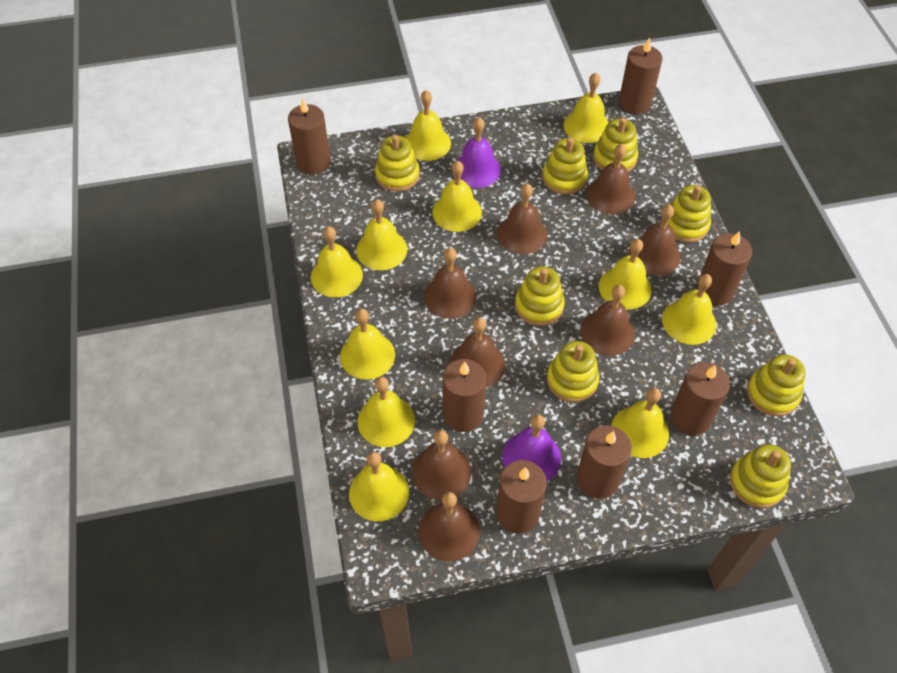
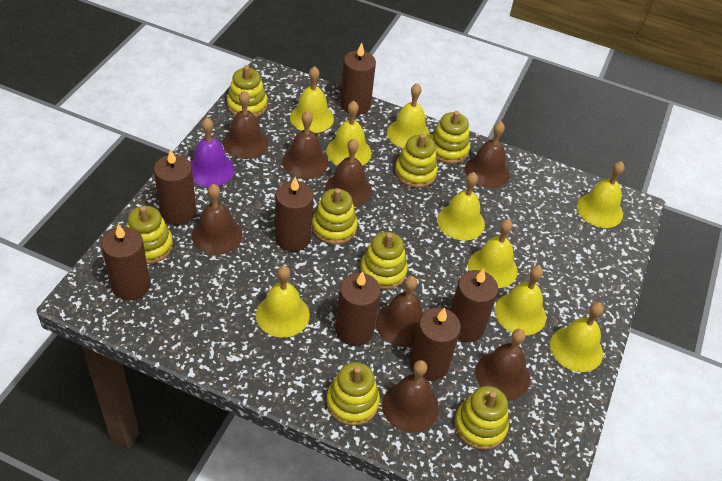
purple bell: 2 -> 1
yellow bell: 11 -> 9

